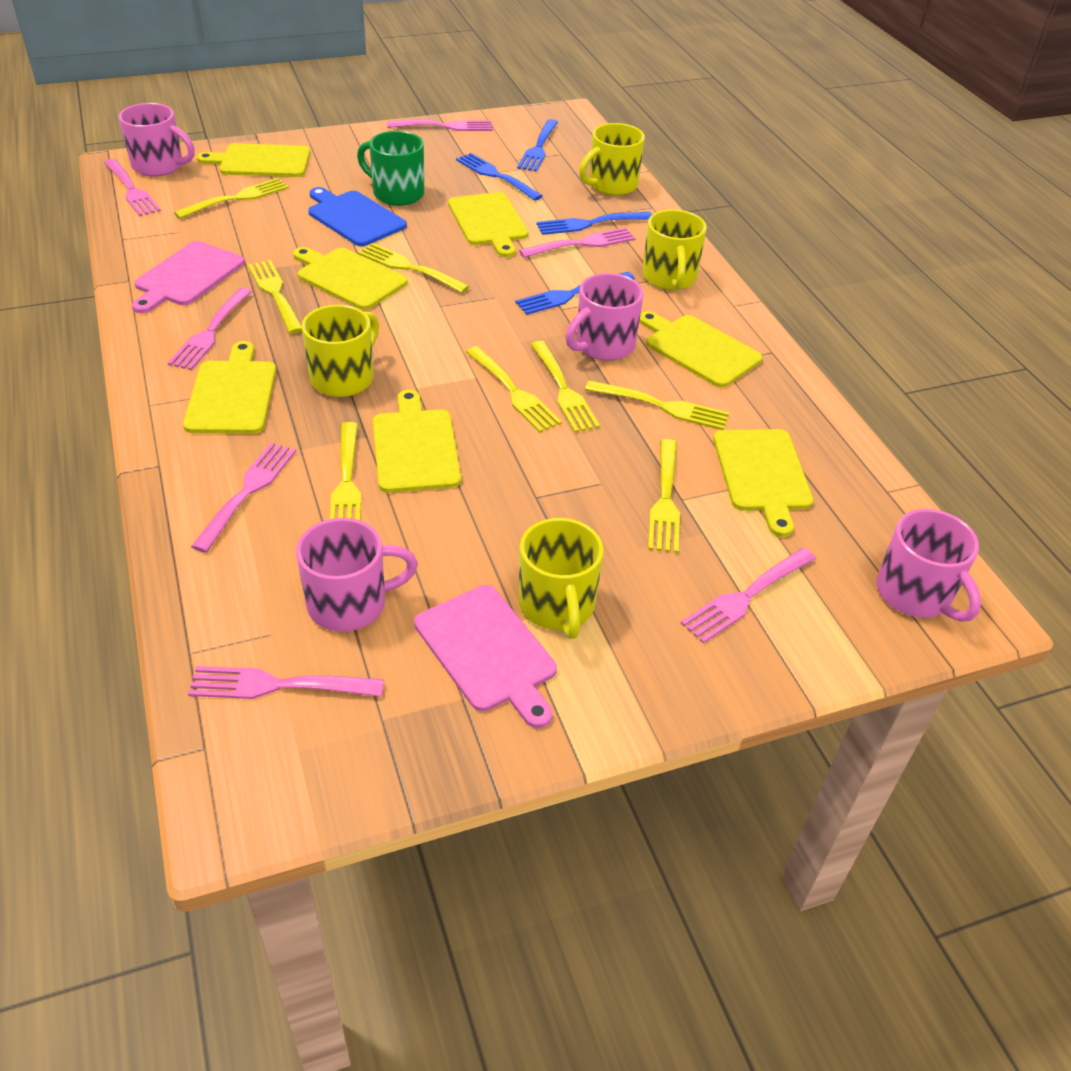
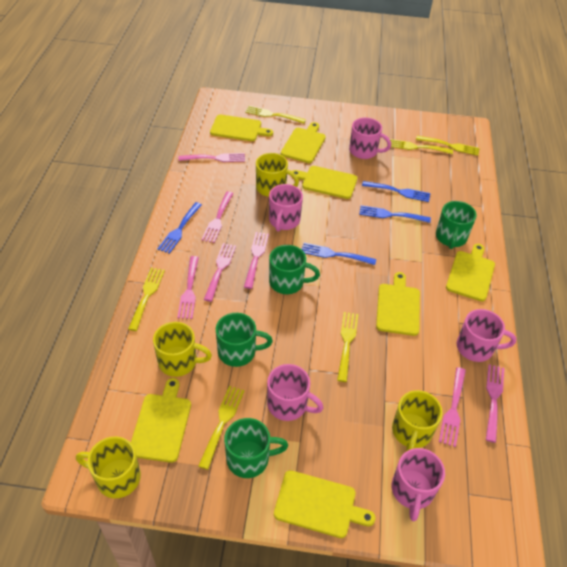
blue cutting board: 1 -> 0
green mug: 1 -> 4
pink cutting board: 2 -> 0
pink mug: 4 -> 5
yellow fork: 8 -> 6

